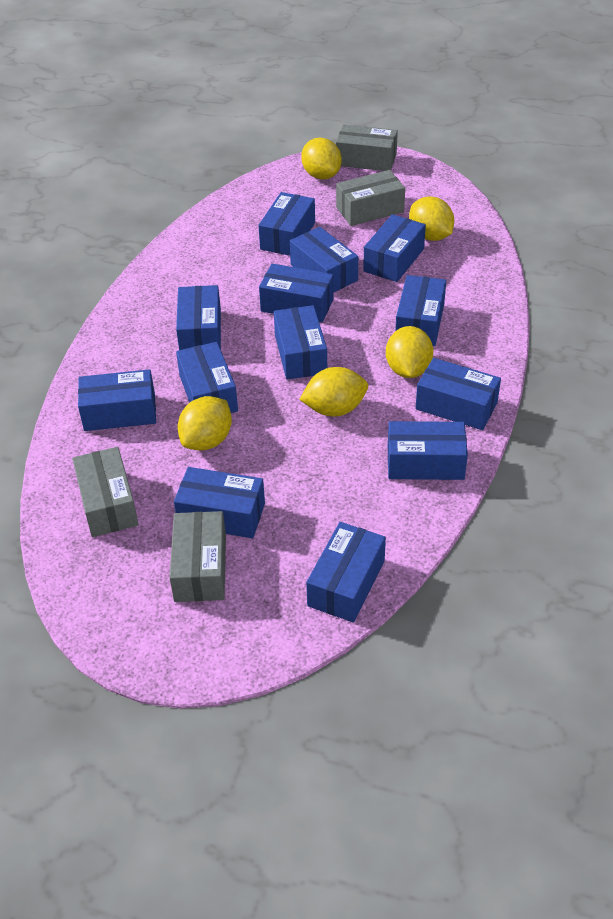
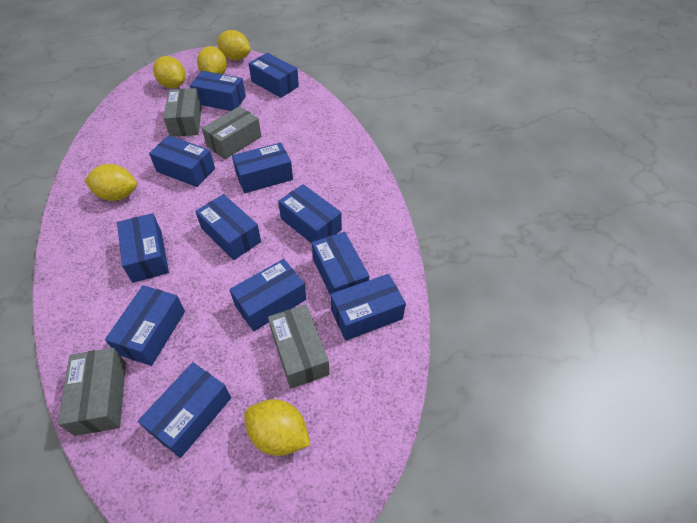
blue box: 13 -> 12

